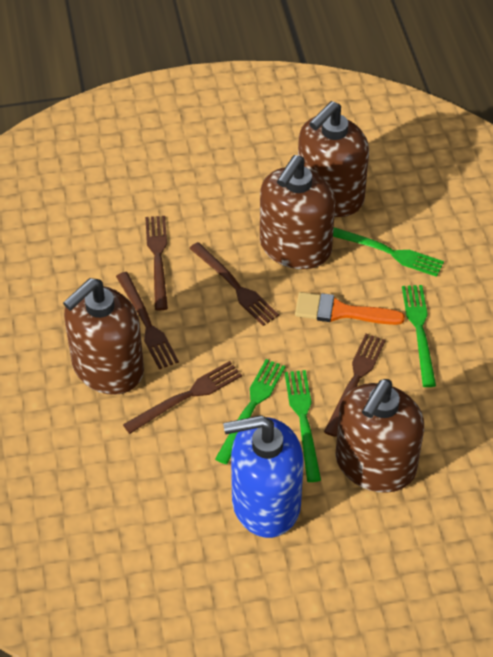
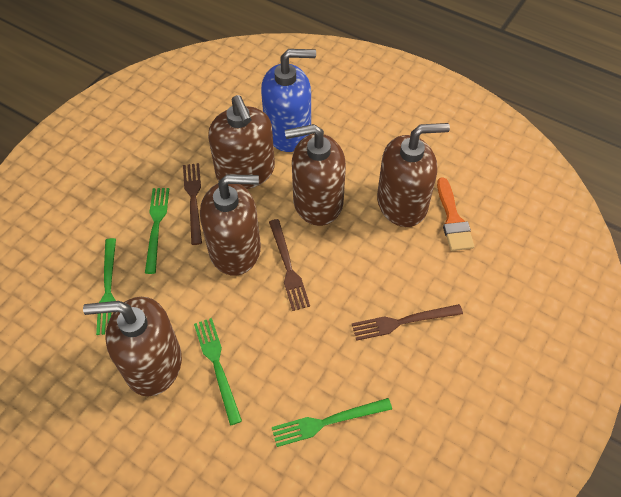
brown fork: 5 -> 3
brown soap dispenser: 4 -> 5

